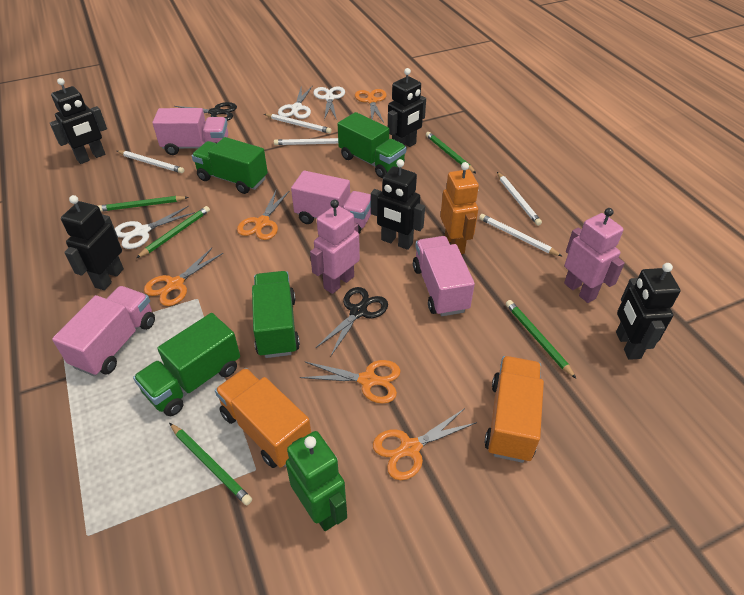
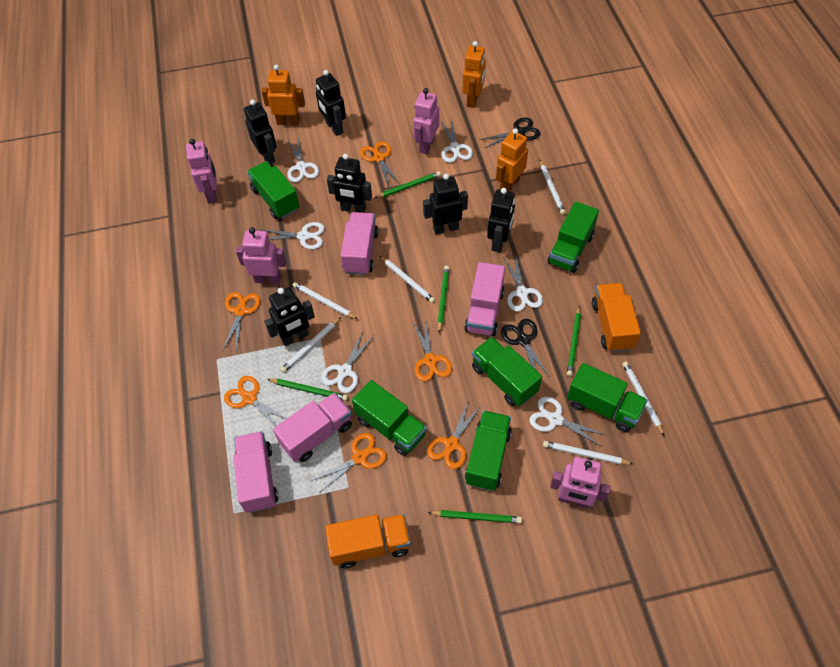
black robot: 5 -> 6
green robot: 1 -> 0
green truck: 4 -> 6
orange robot: 1 -> 3
orange scissors: 5 -> 6
pink robot: 2 -> 4
white pencil: 5 -> 6
white scissors: 3 -> 6

